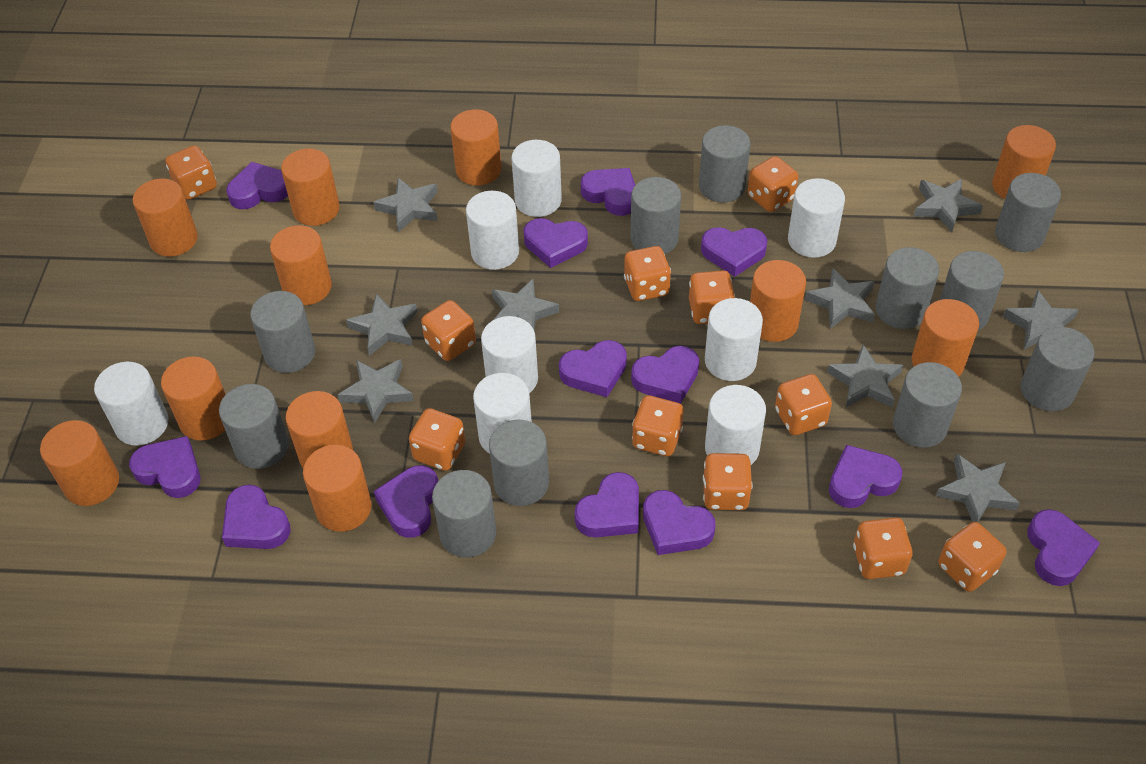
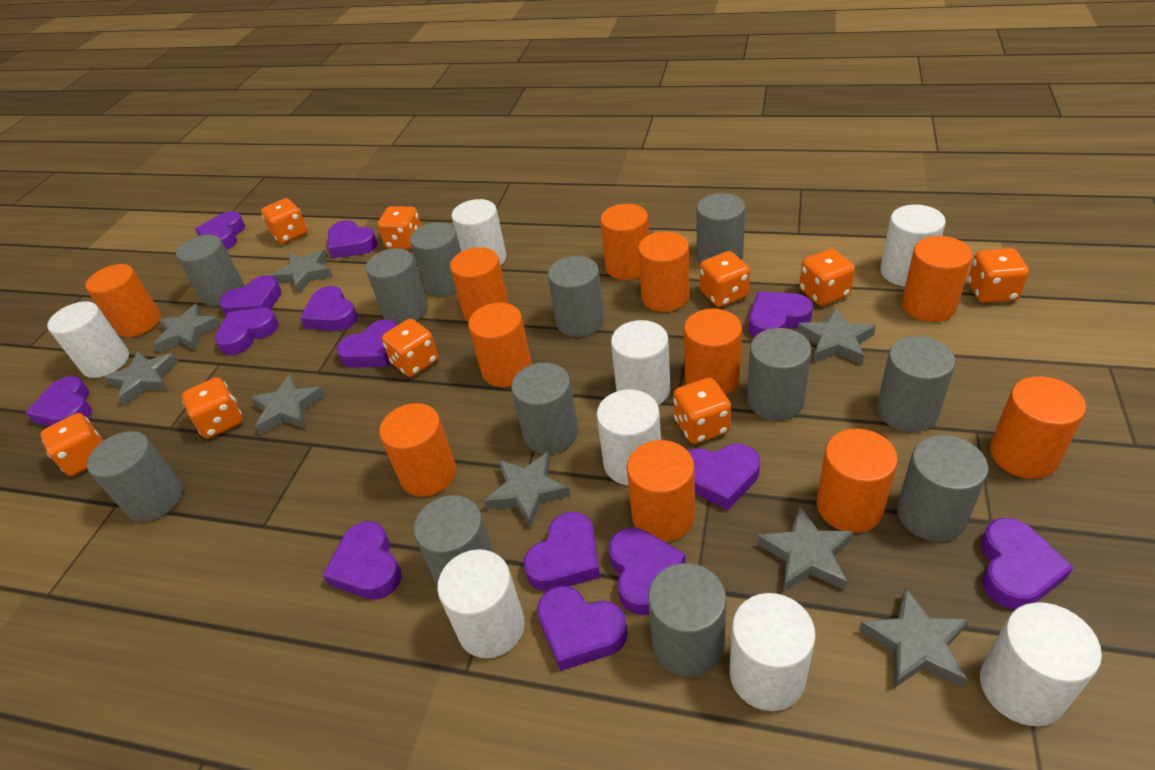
grey cylinder: 11 -> 12
grey star: 9 -> 8
orange dice: 11 -> 9
purple heart: 13 -> 14

